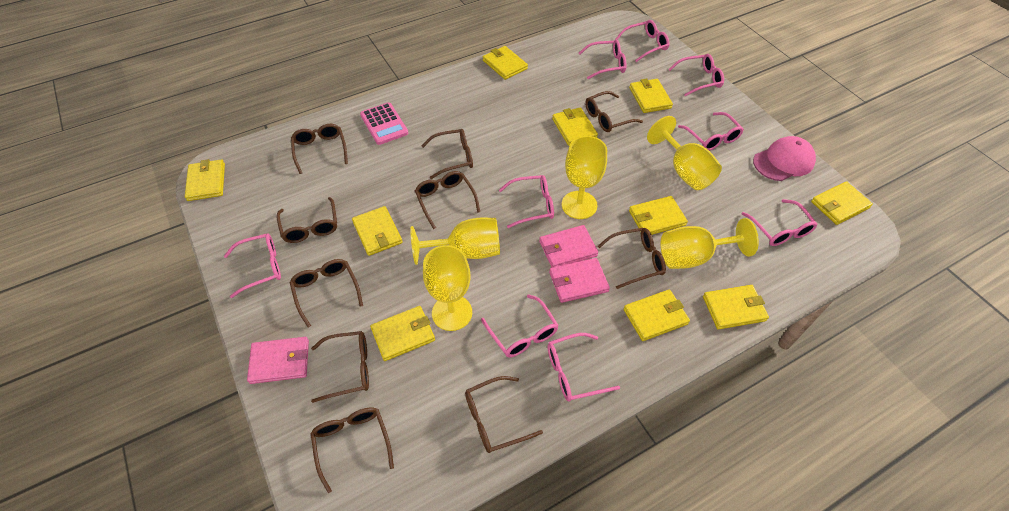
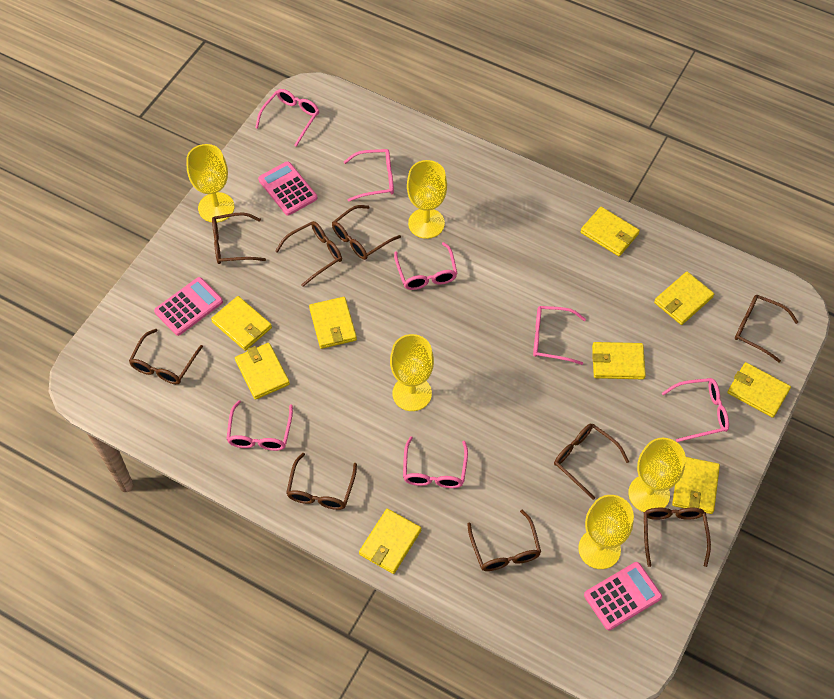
brown glasses: 10 -> 9
pink calculator: 1 -> 3
pink cap: 1 -> 0
pink glasses: 9 -> 7
pink wallet: 3 -> 0
yellow wallet: 10 -> 9

